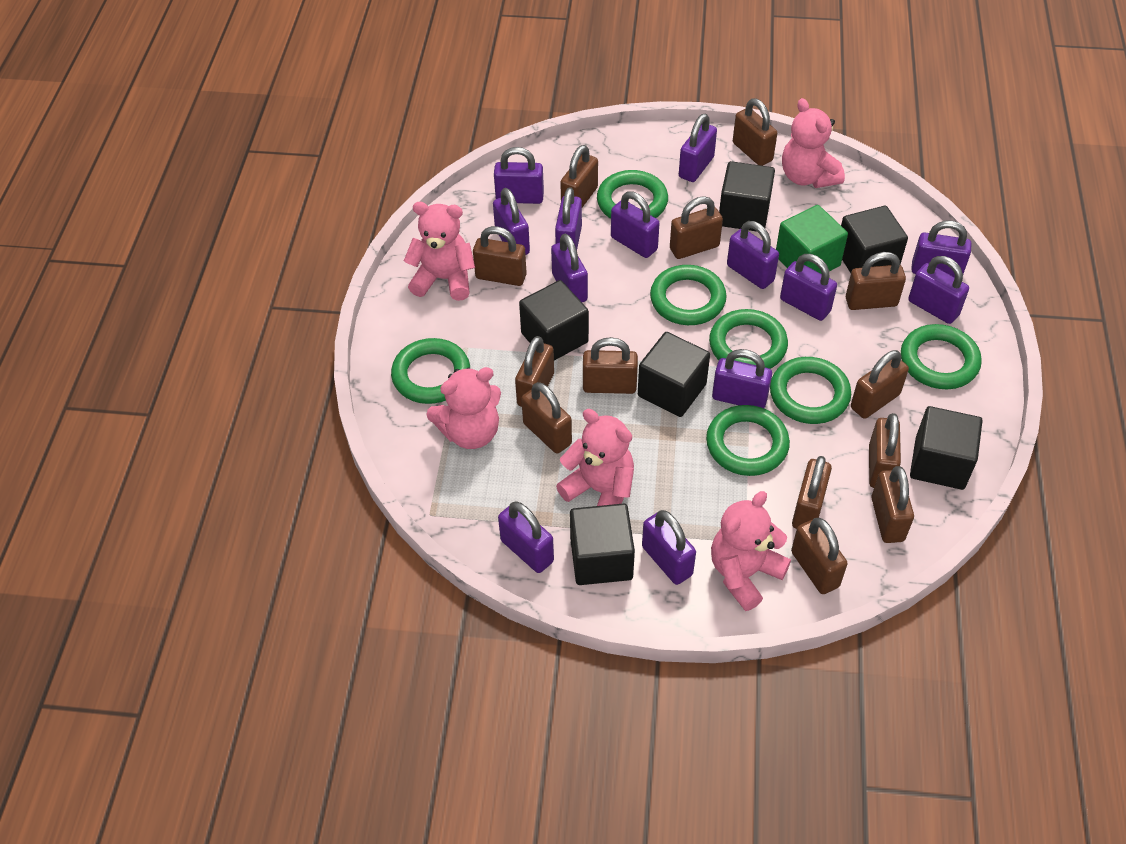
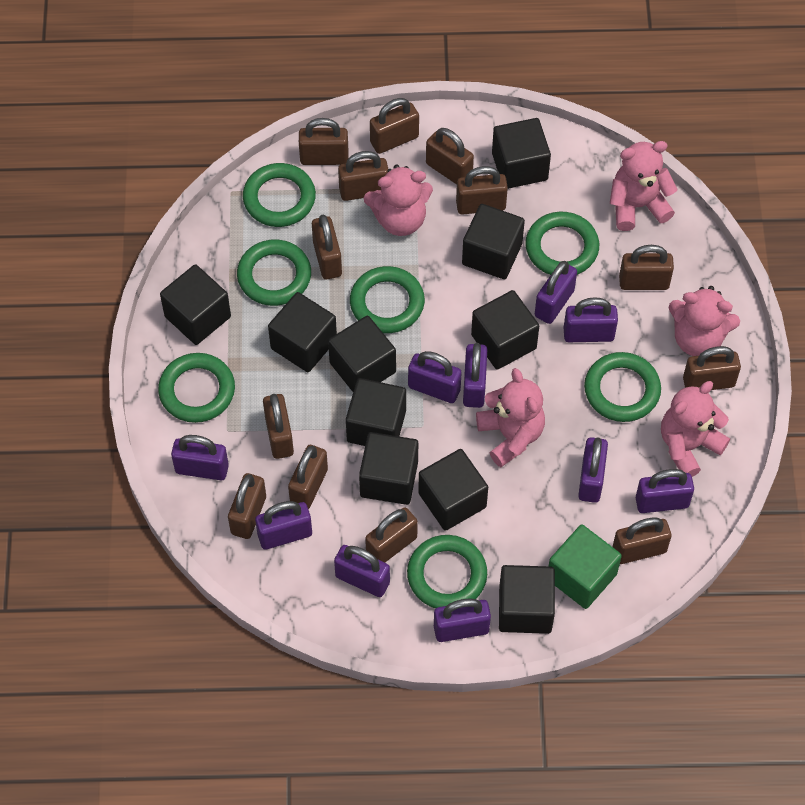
black cube: 6 -> 10
purple padlock: 13 -> 10

